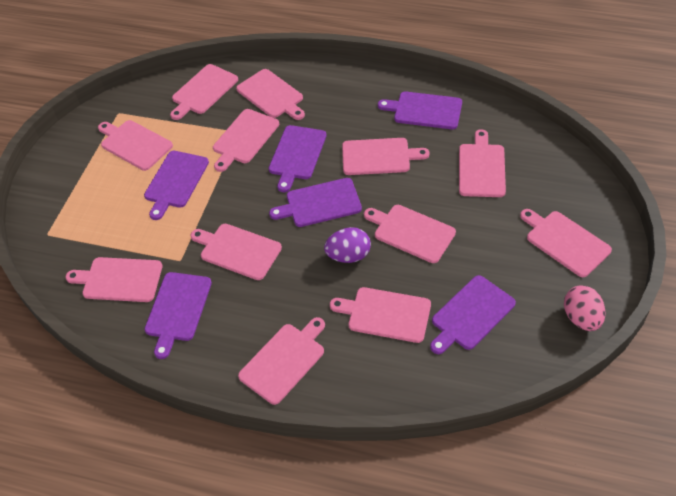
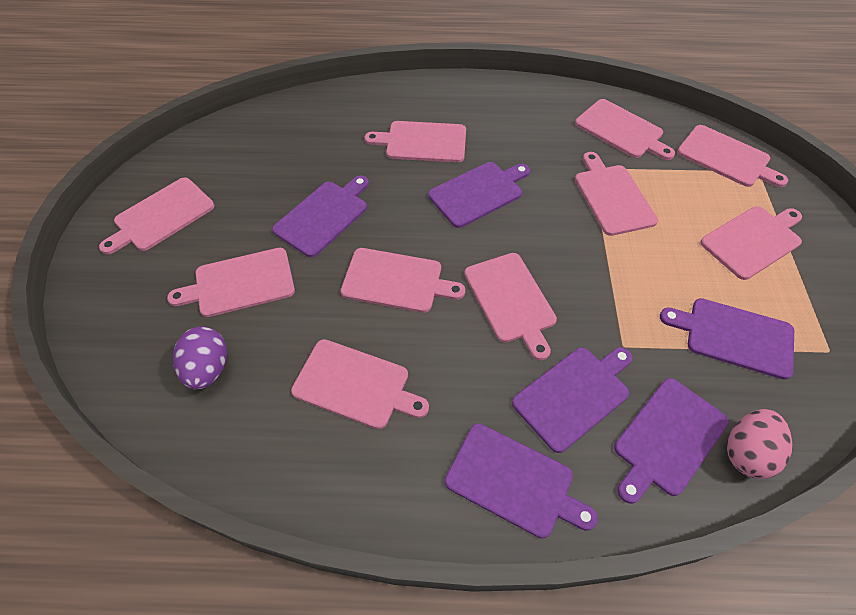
pink cutting board: 12 -> 10

